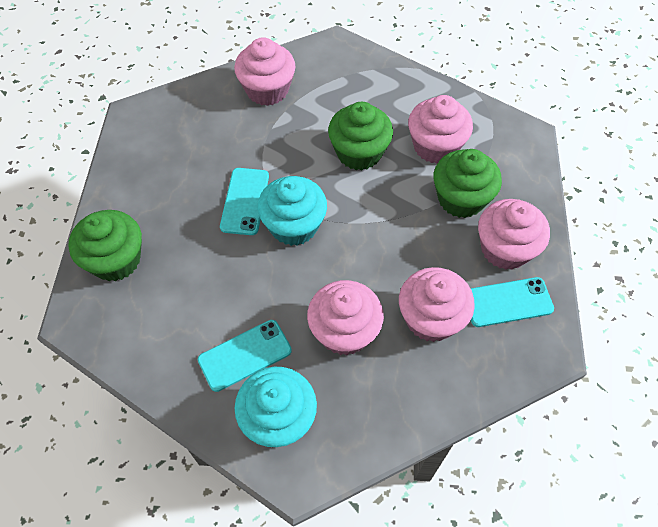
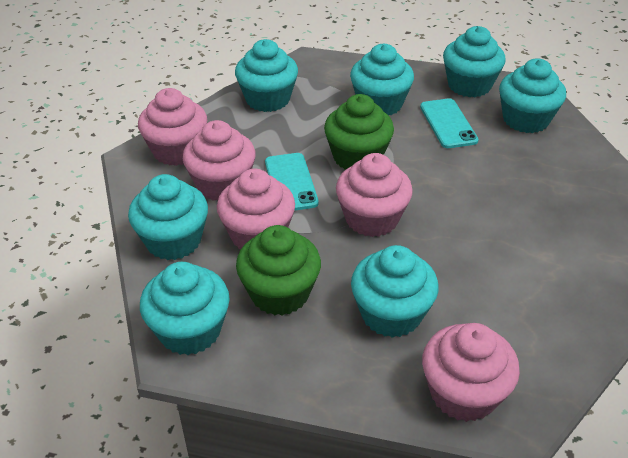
green cupcake: 3 -> 2
turquoise cupcake: 2 -> 7
turquoise phone: 3 -> 2

